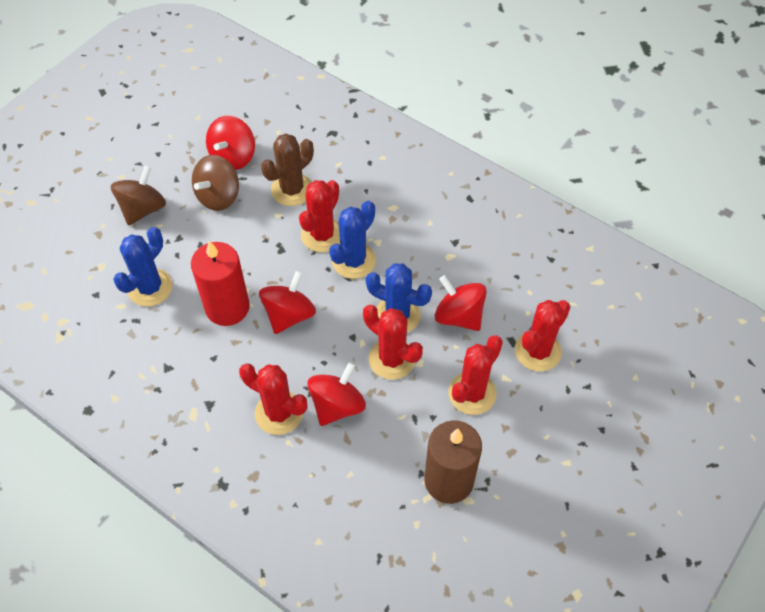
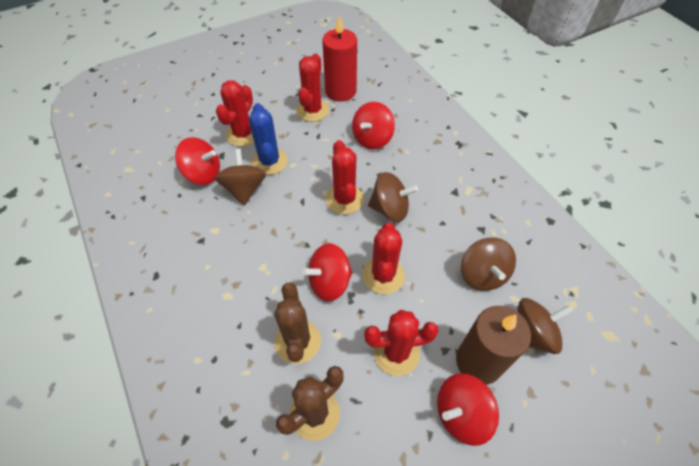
blue cactus: 3 -> 1
brown cactus: 1 -> 2
brown spinning top: 2 -> 4

